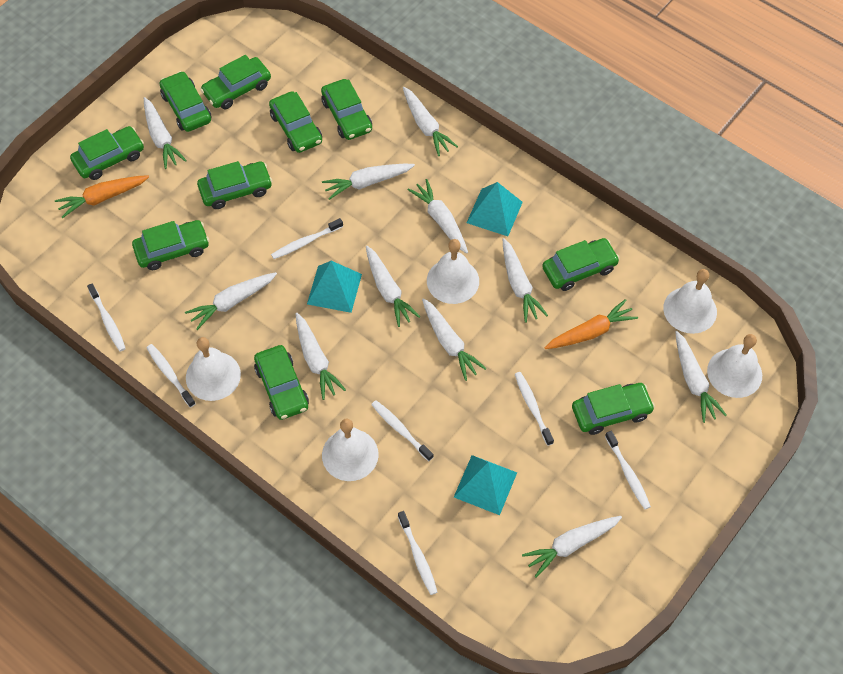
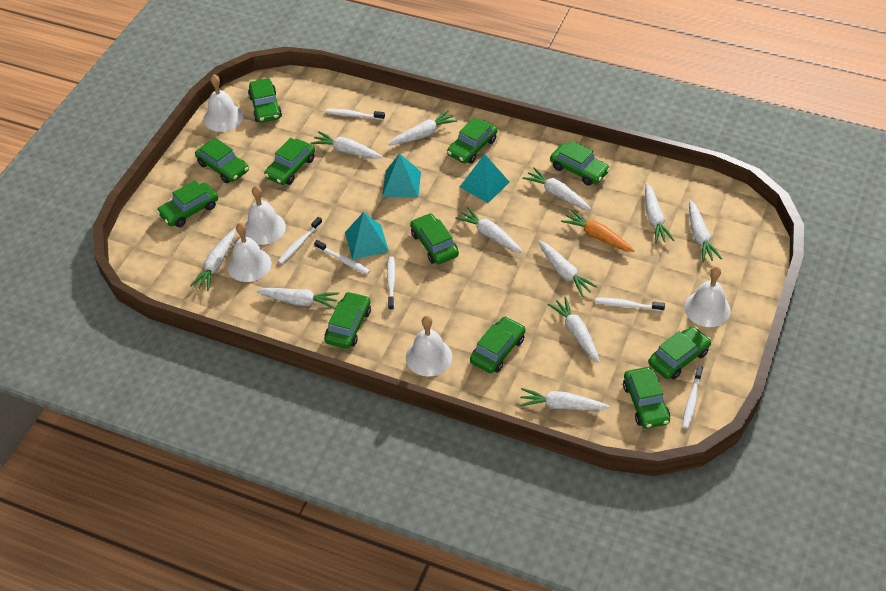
green car: 10 -> 11
orange carrot: 2 -> 1
white toothbrush: 7 -> 6

